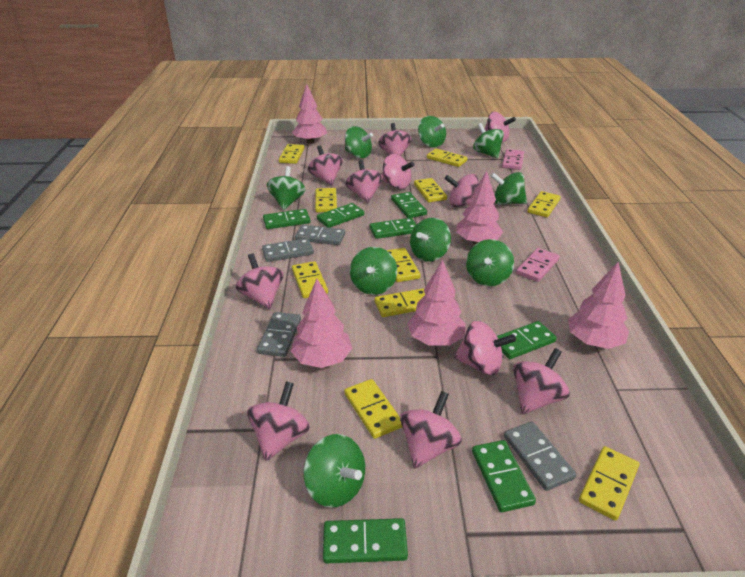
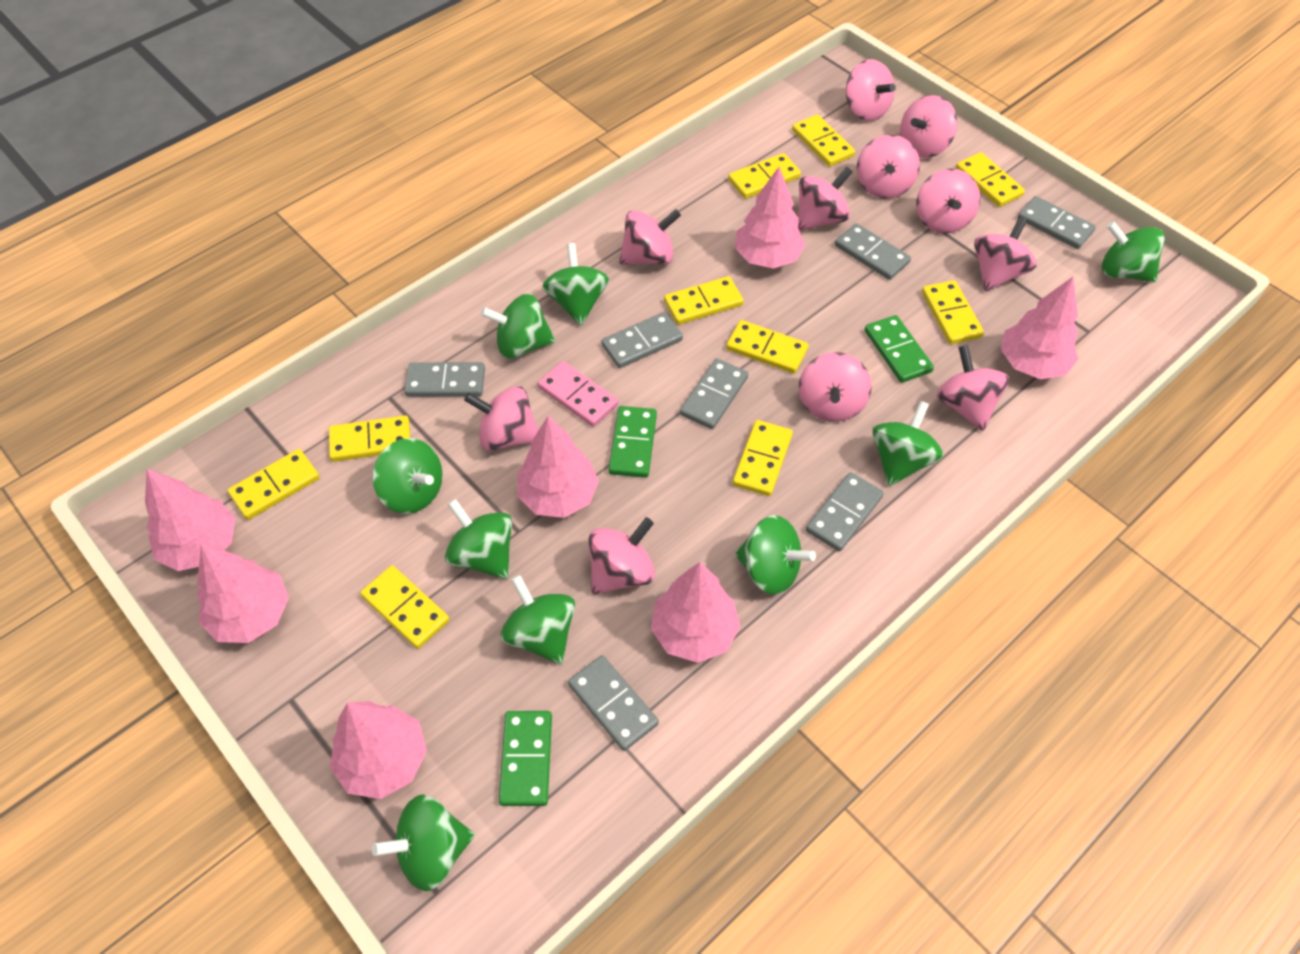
green domino: 7 -> 3
grey domino: 4 -> 7
pink domino: 2 -> 1
pink tree: 5 -> 7

